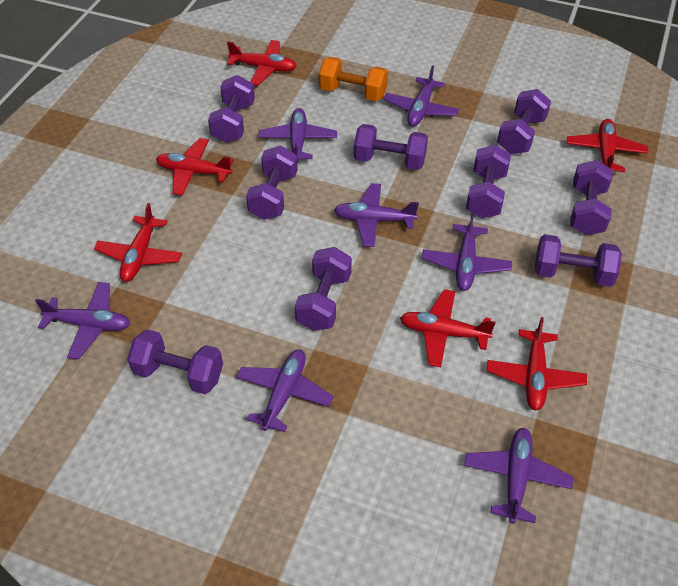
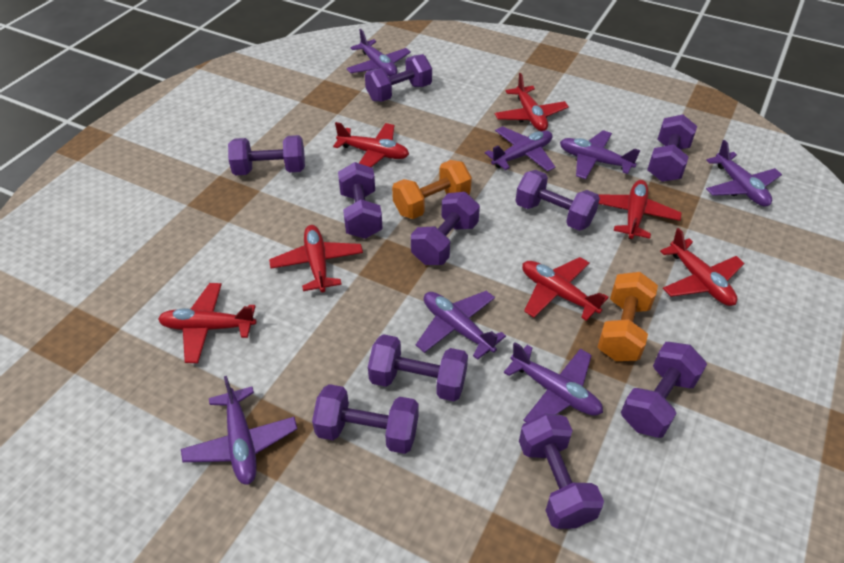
orange dumbbell: 1 -> 2
purple dumbbell: 9 -> 10
red plane: 6 -> 7

